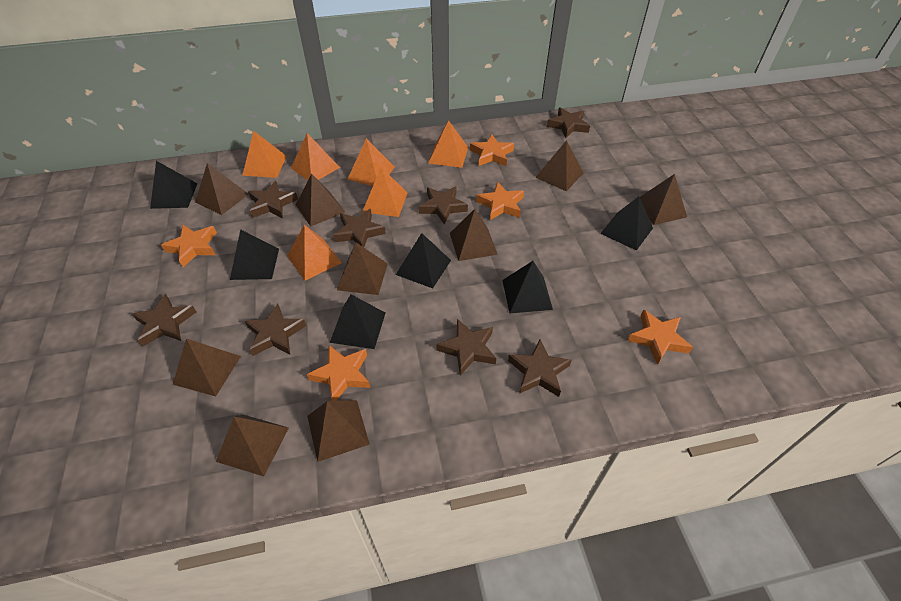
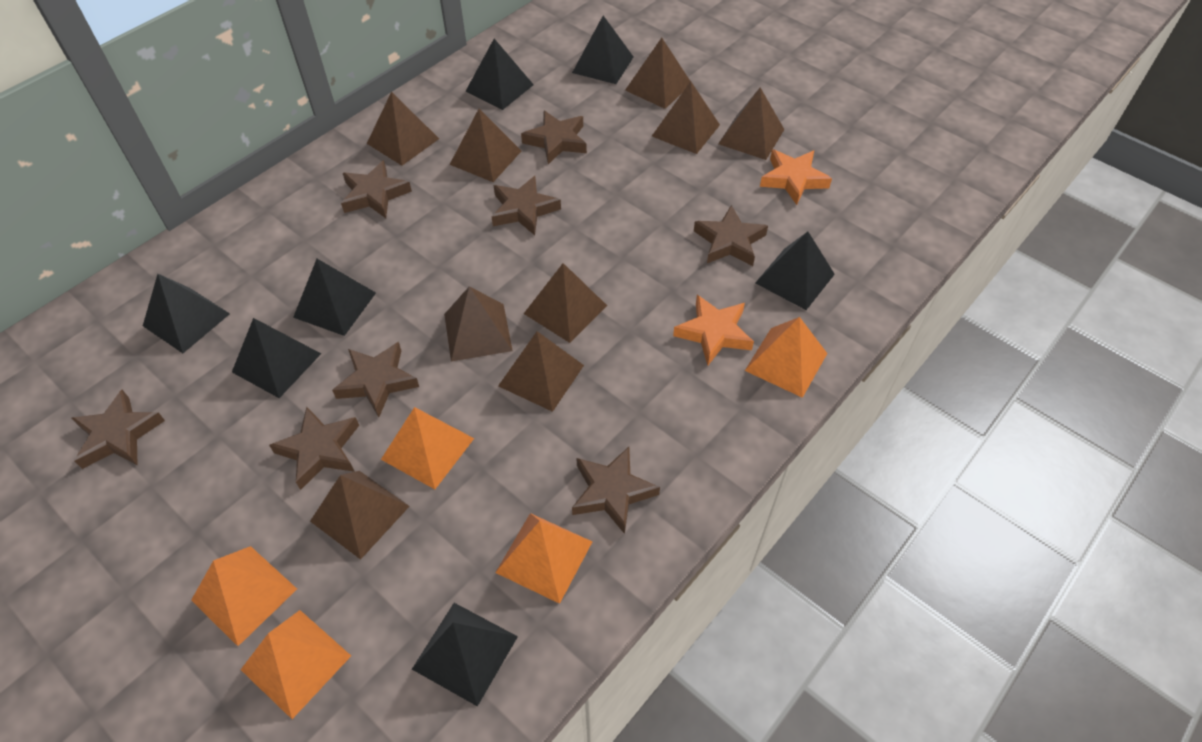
black pyramid: 6 -> 7
orange pyramid: 6 -> 5
orange star: 5 -> 2

